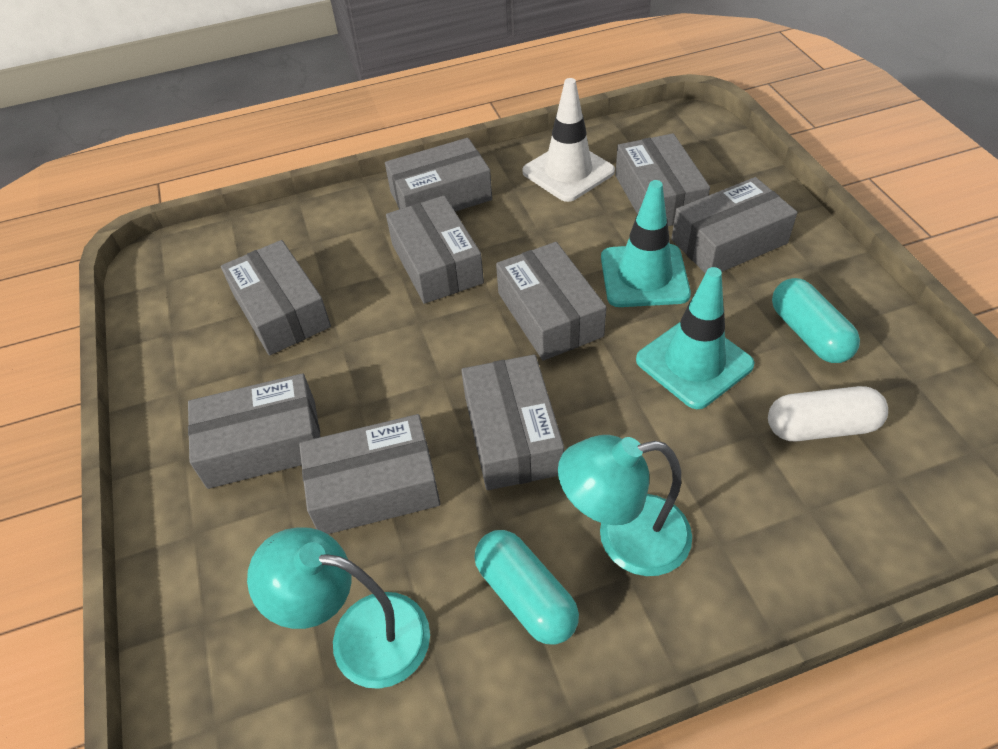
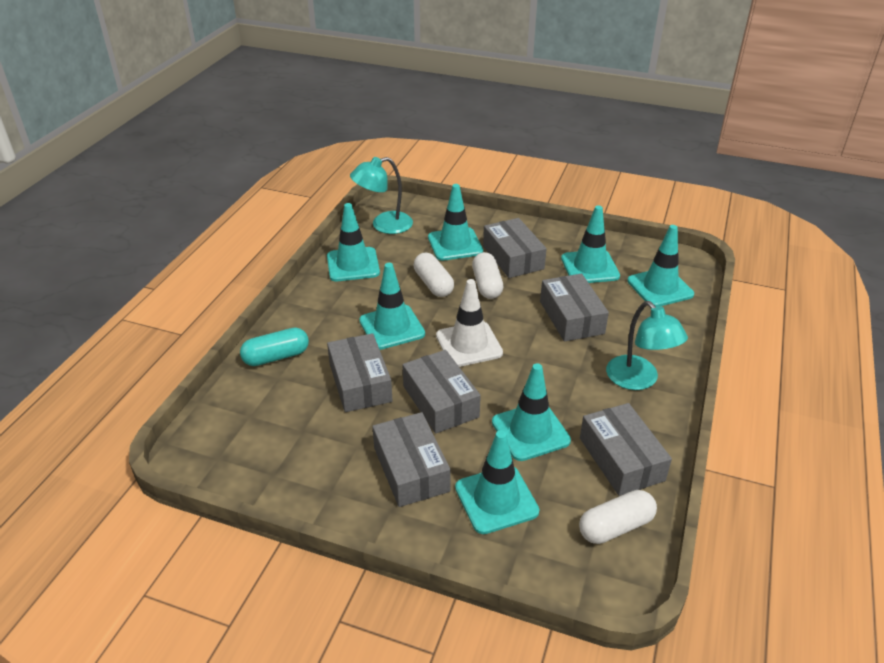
grey box: 9 -> 6
turquoise capsule: 2 -> 1
turquoise traffic cone: 2 -> 7
white capsule: 1 -> 3

